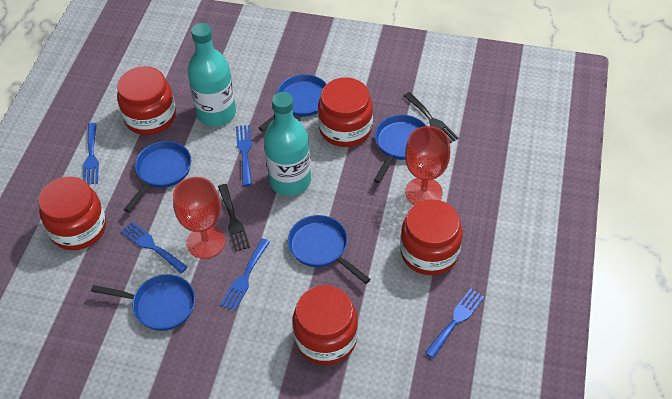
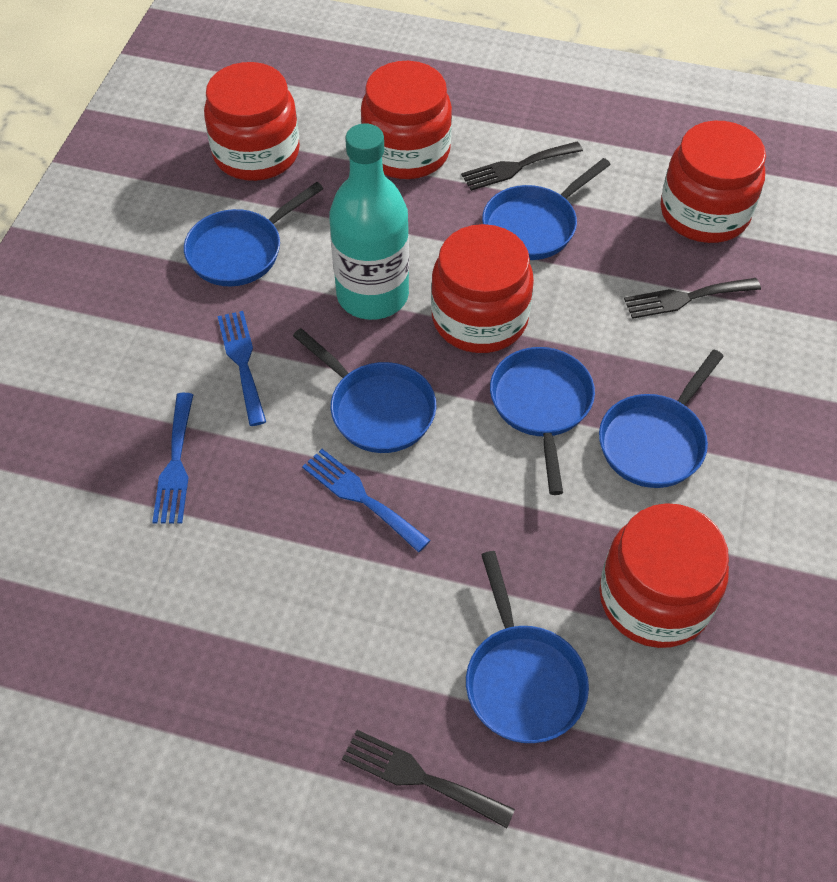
black fork: 2 -> 3
blue fork: 5 -> 3
blue pan: 5 -> 6
red goblet: 2 -> 0
turquoise bottle: 2 -> 1

